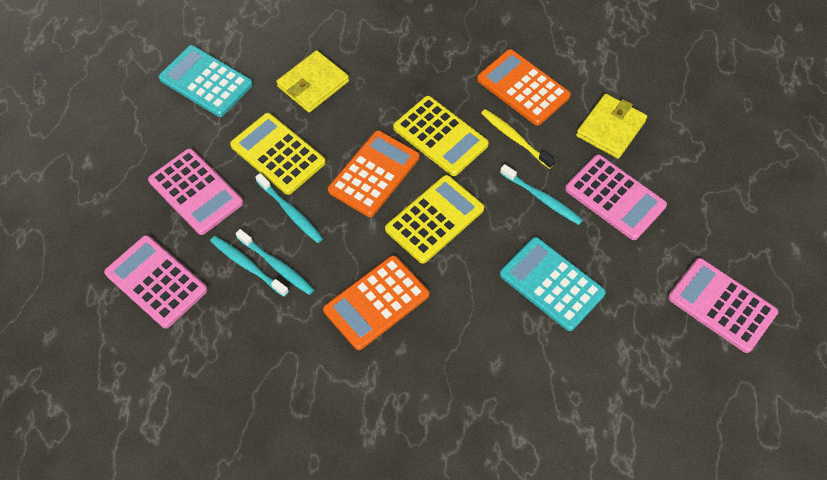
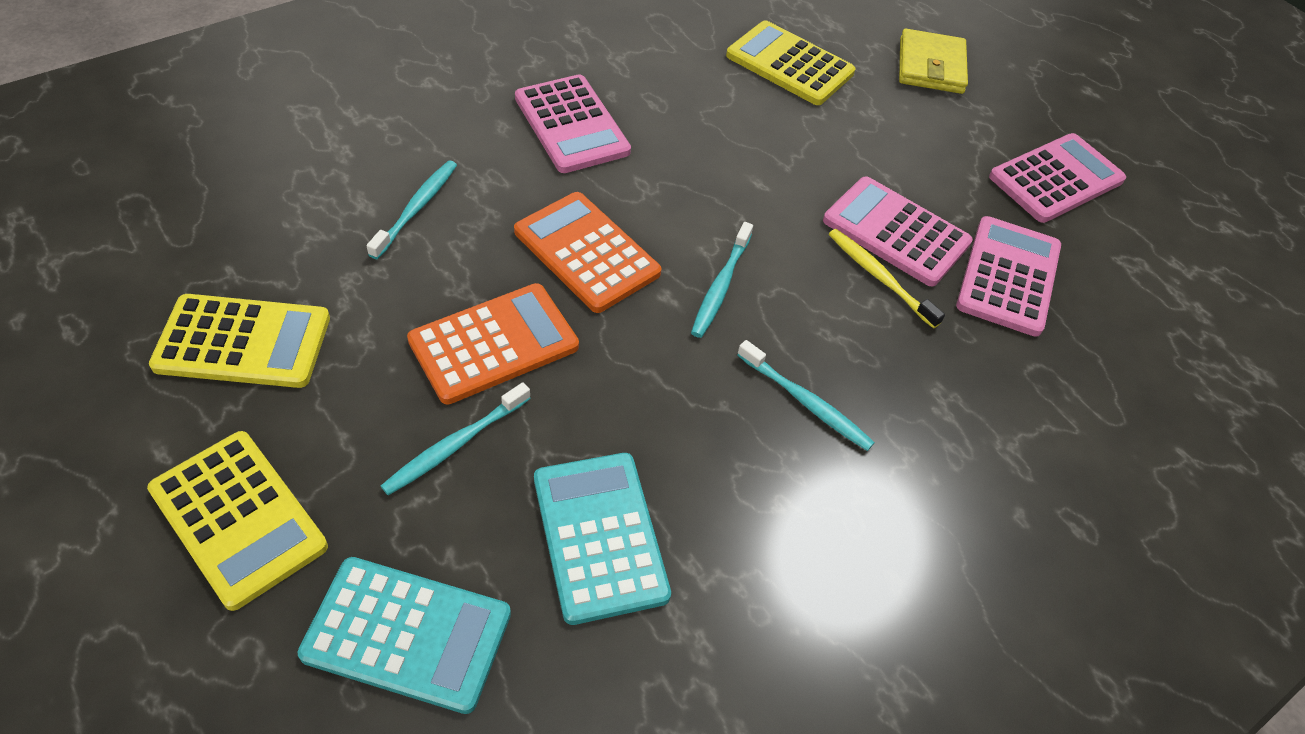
orange calculator: 3 -> 2
yellow wallet: 2 -> 1

